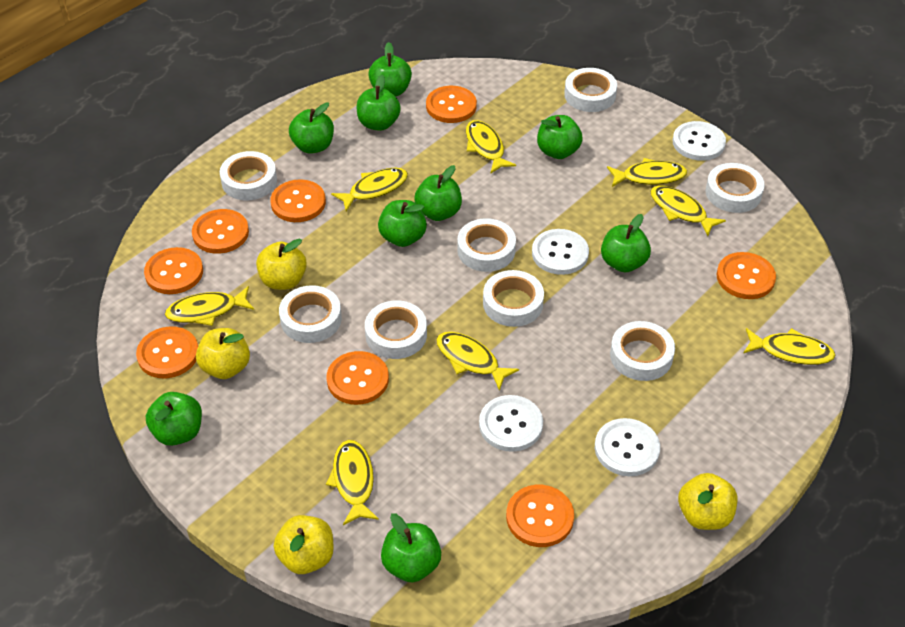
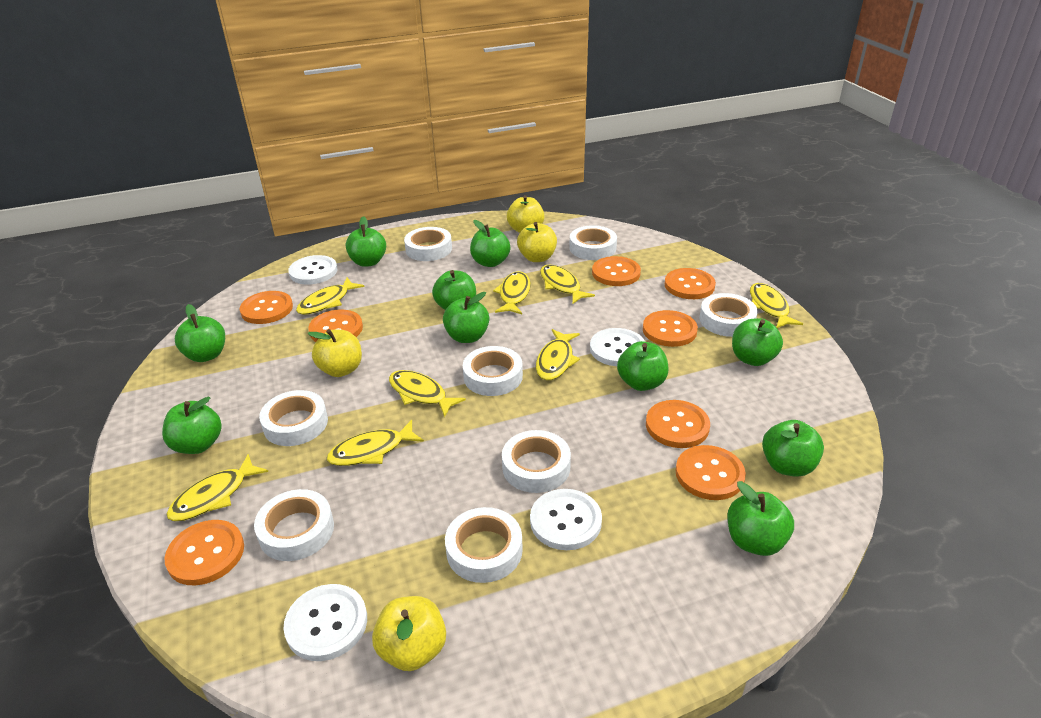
green apple: 9 -> 10

